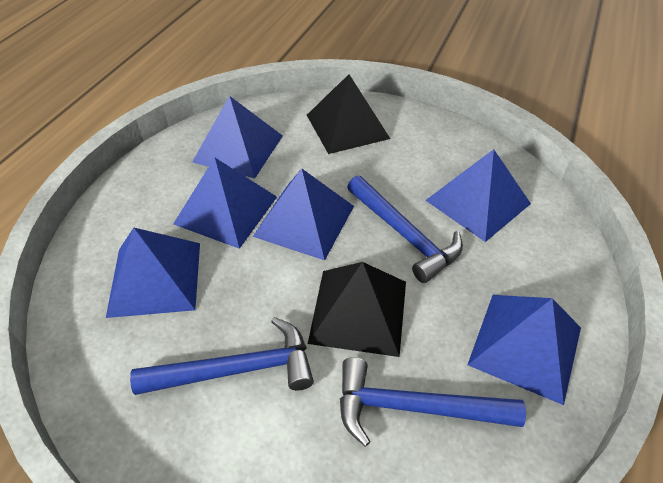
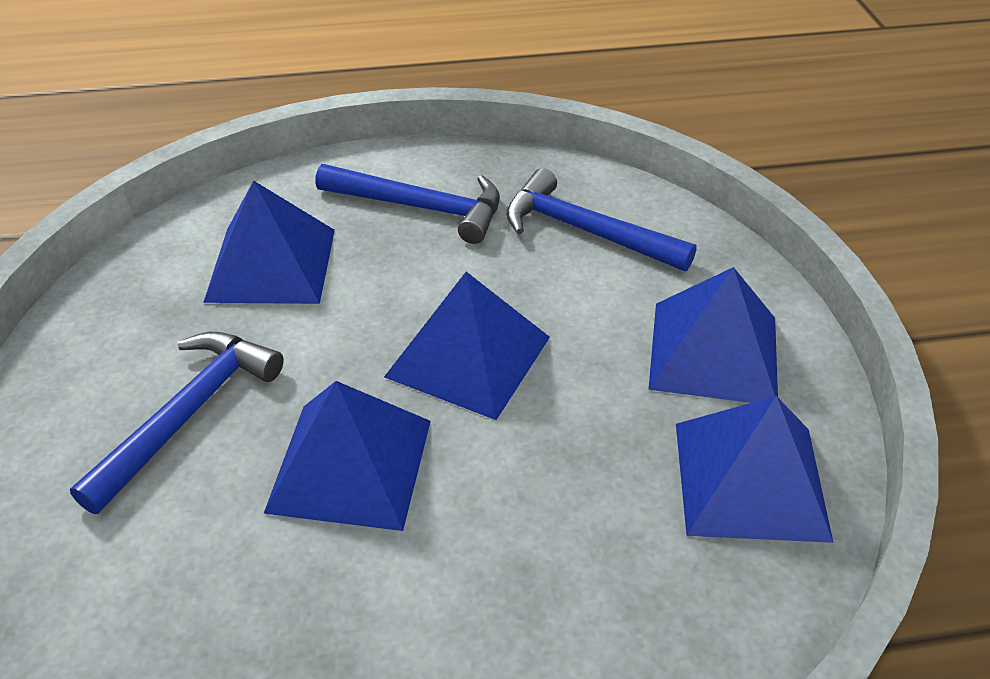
black pyramid: 2 -> 0
blue pyramid: 6 -> 5

